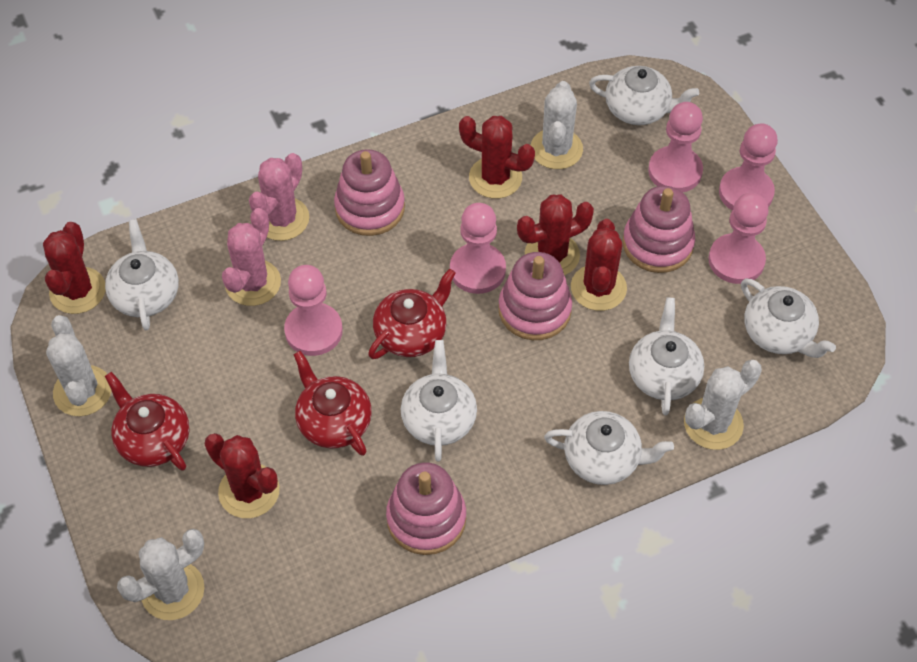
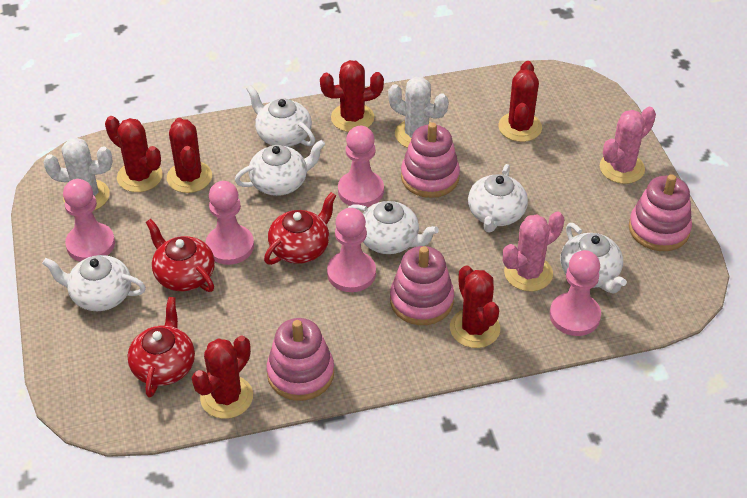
red cactus: 5 -> 6
white cactus: 4 -> 2

